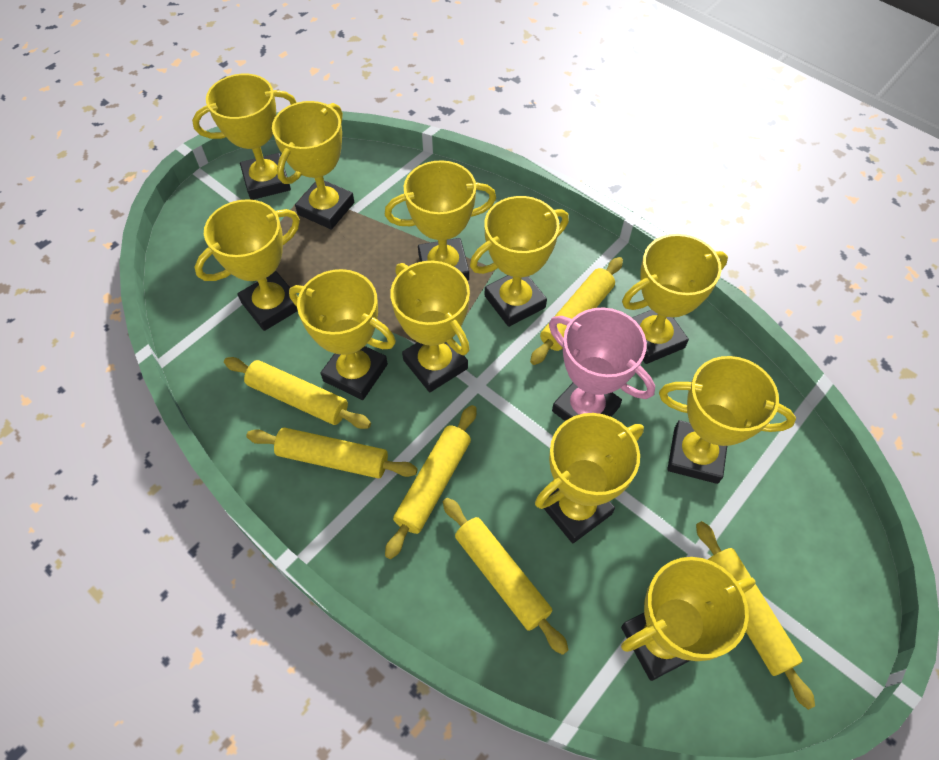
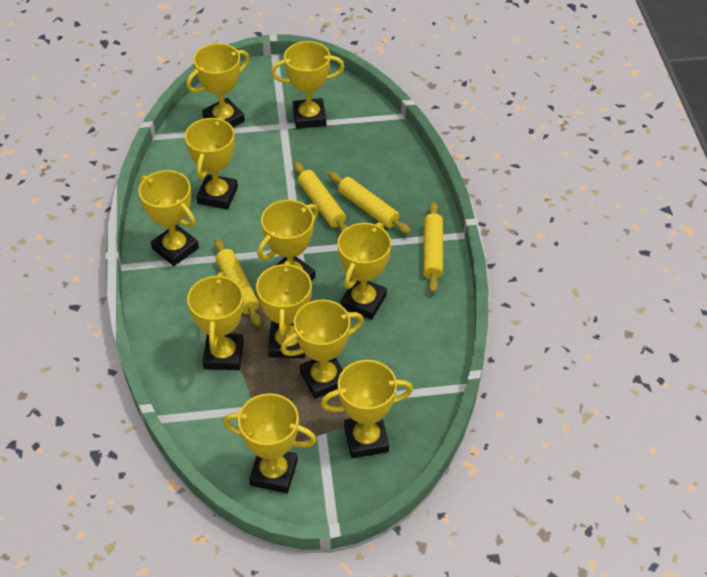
pink trophy: 1 -> 0
yellow rolling pin: 6 -> 4

